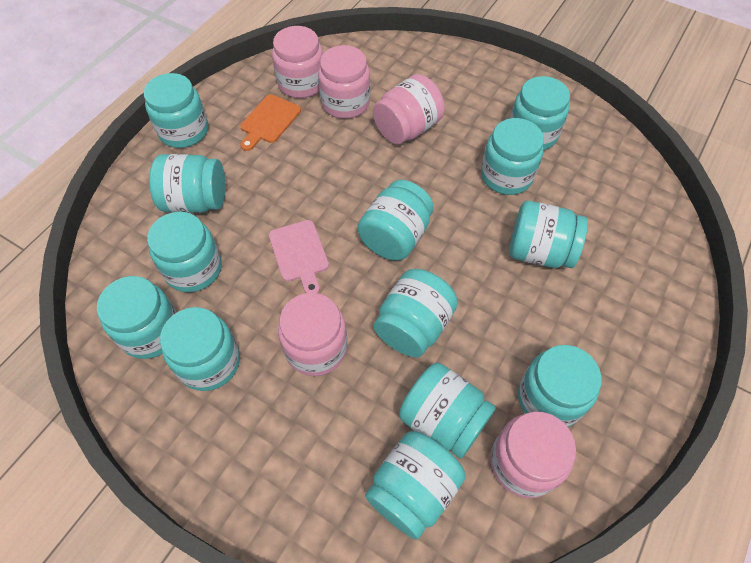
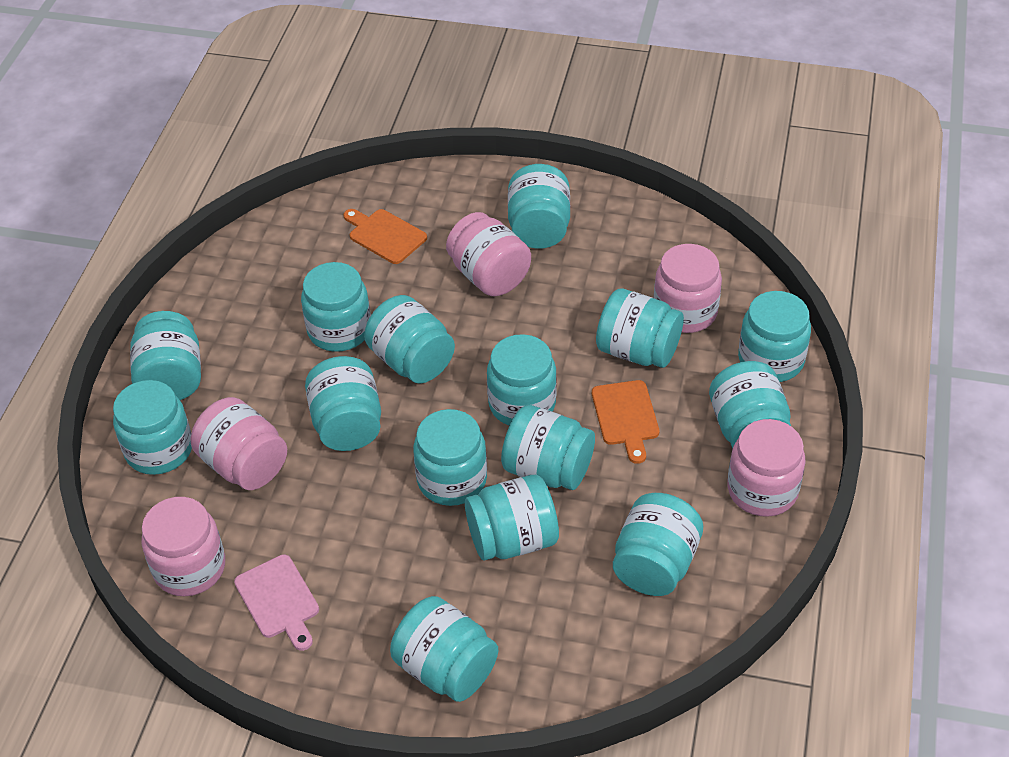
orange cutting board: 1 -> 2
turquoise jar: 13 -> 15

